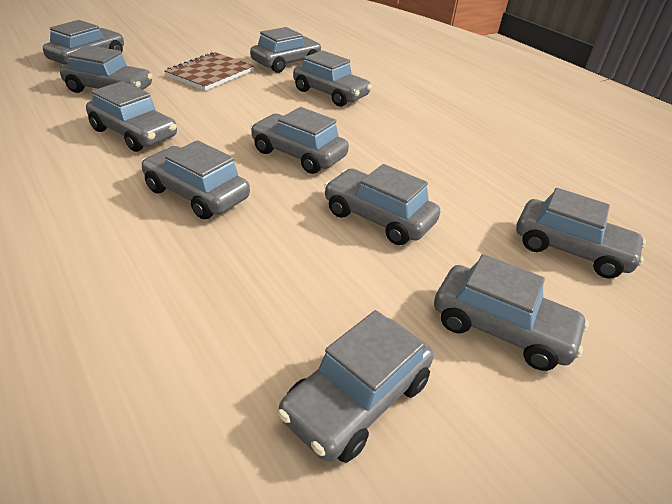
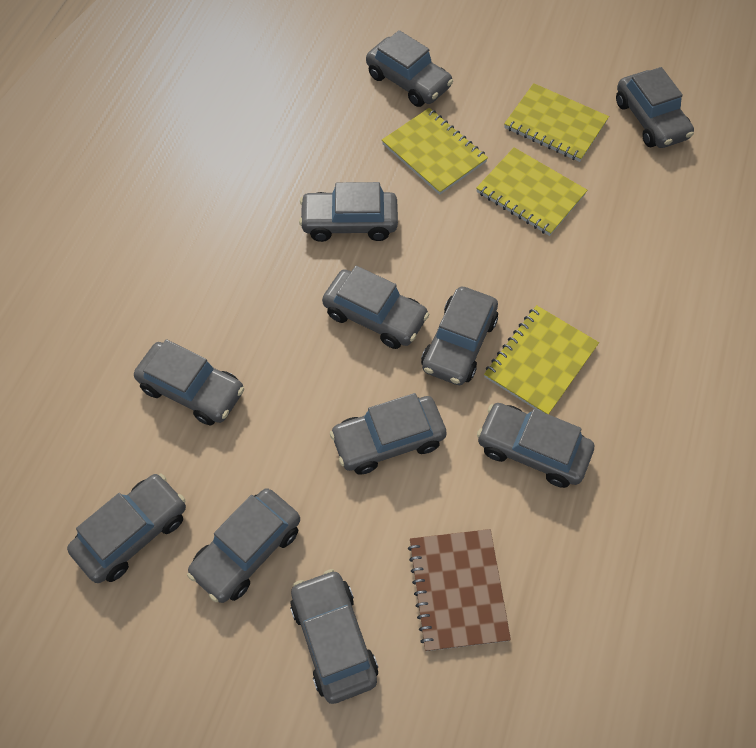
yellow notebook: 0 -> 4

